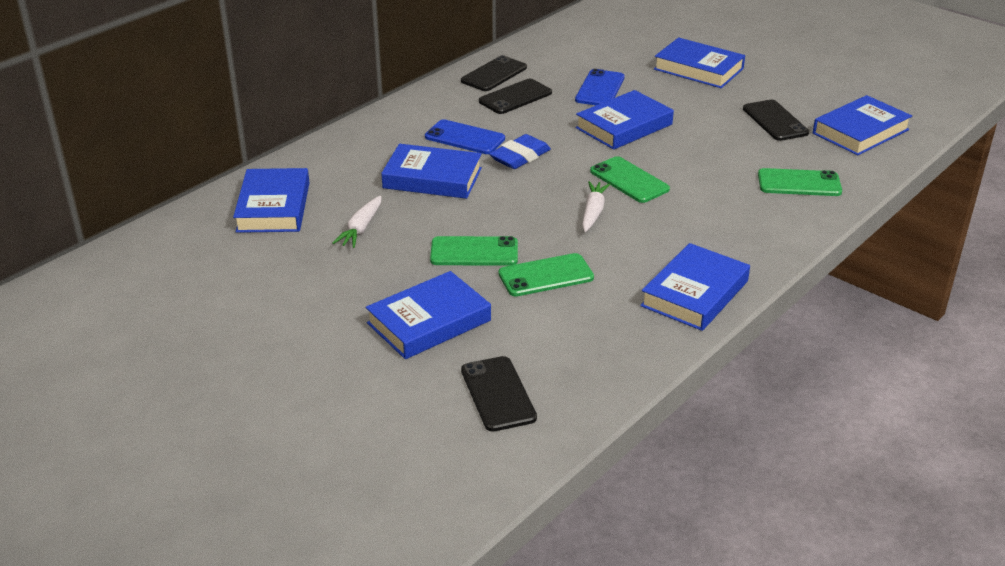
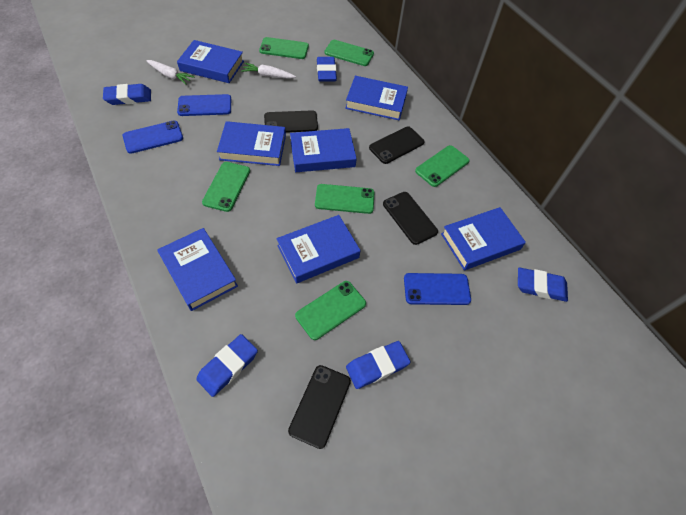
blue eraser: 1 -> 5
blue phone: 2 -> 3
green phone: 4 -> 6

